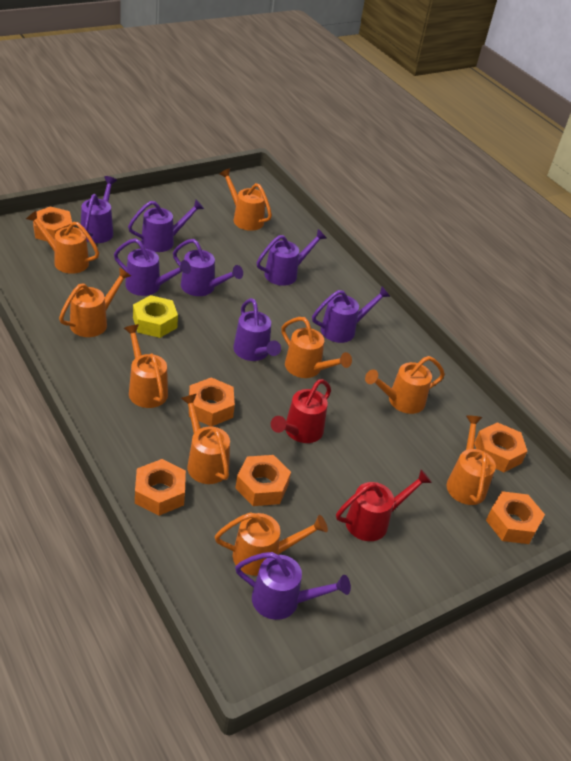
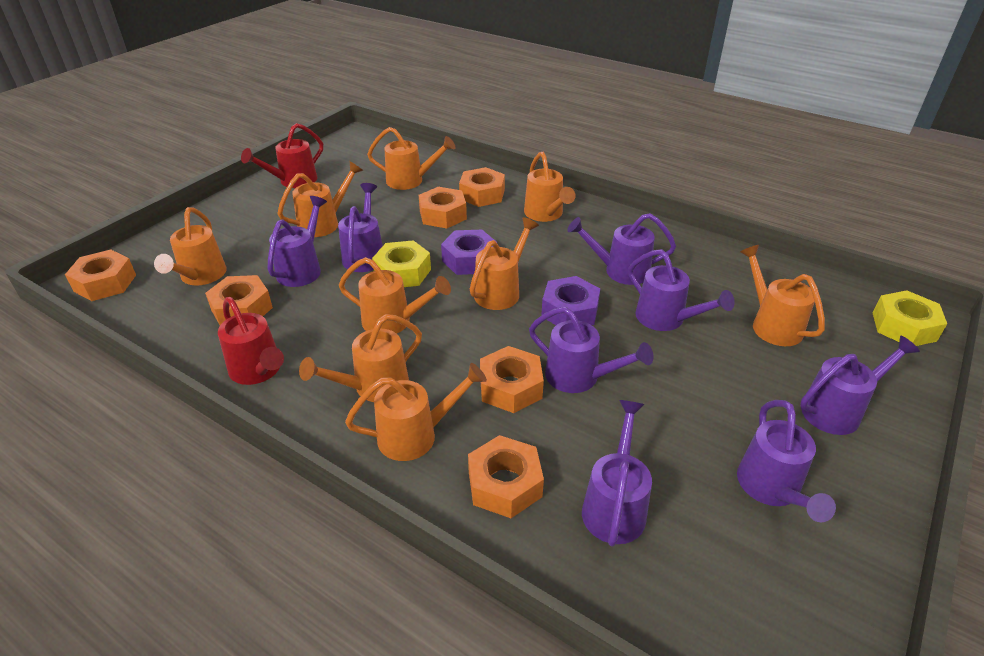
purple nut: 0 -> 2
yellow nut: 1 -> 2

